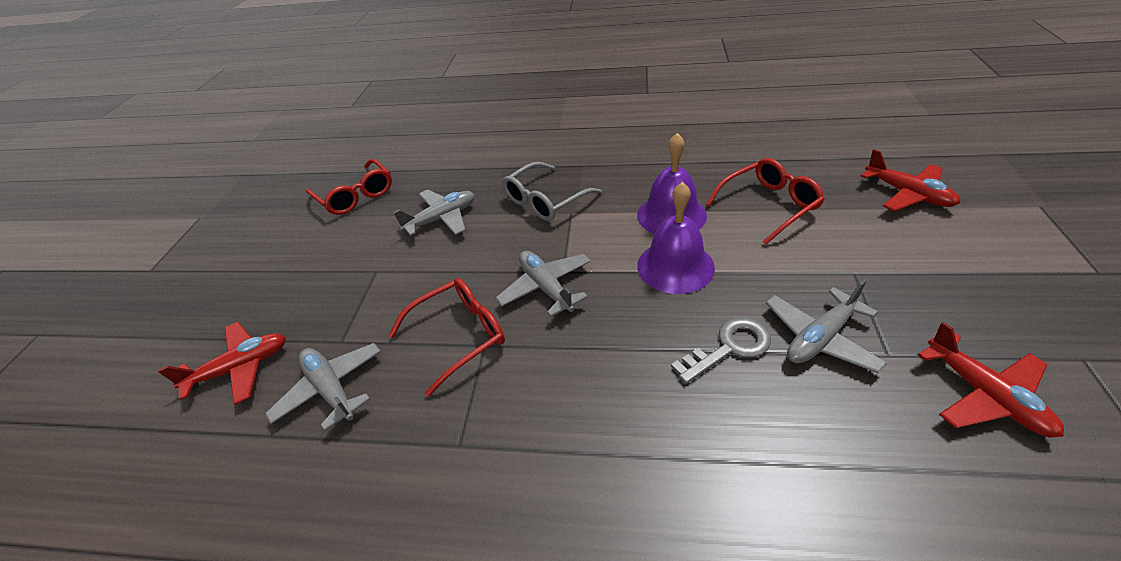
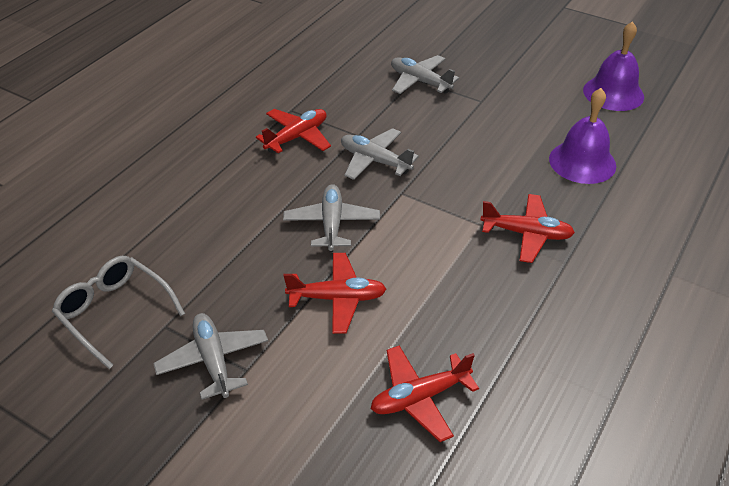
grey key: 1 -> 0
red glasses: 3 -> 0
red plane: 3 -> 4

